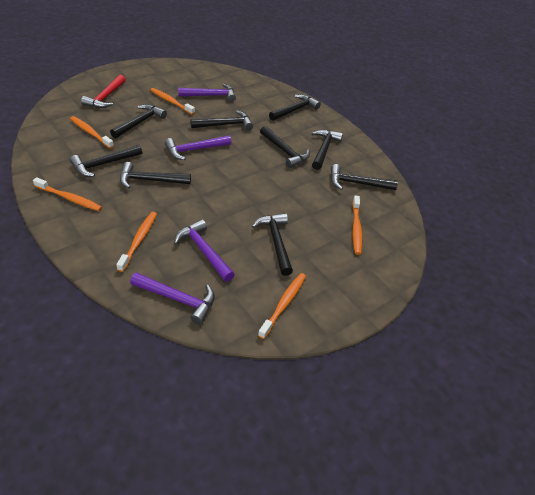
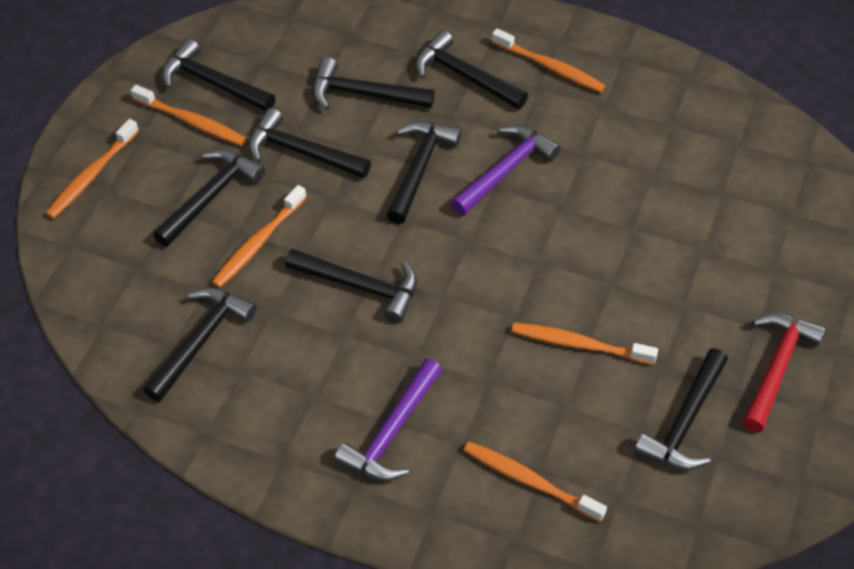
purple hammer: 4 -> 2

